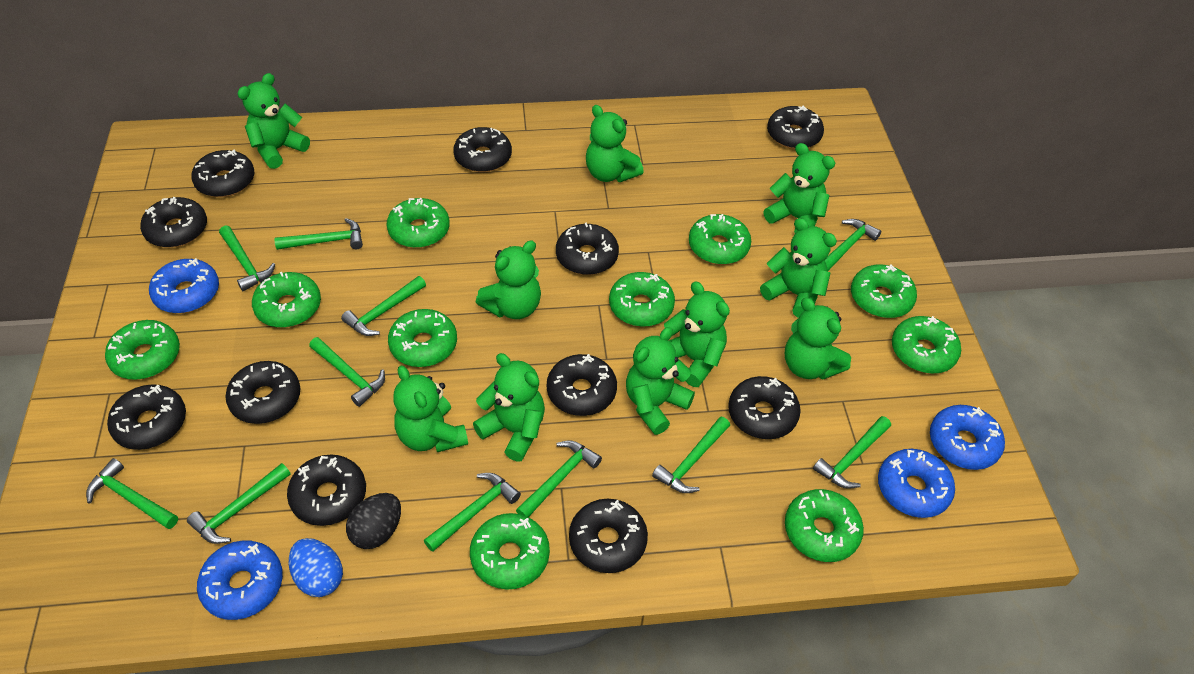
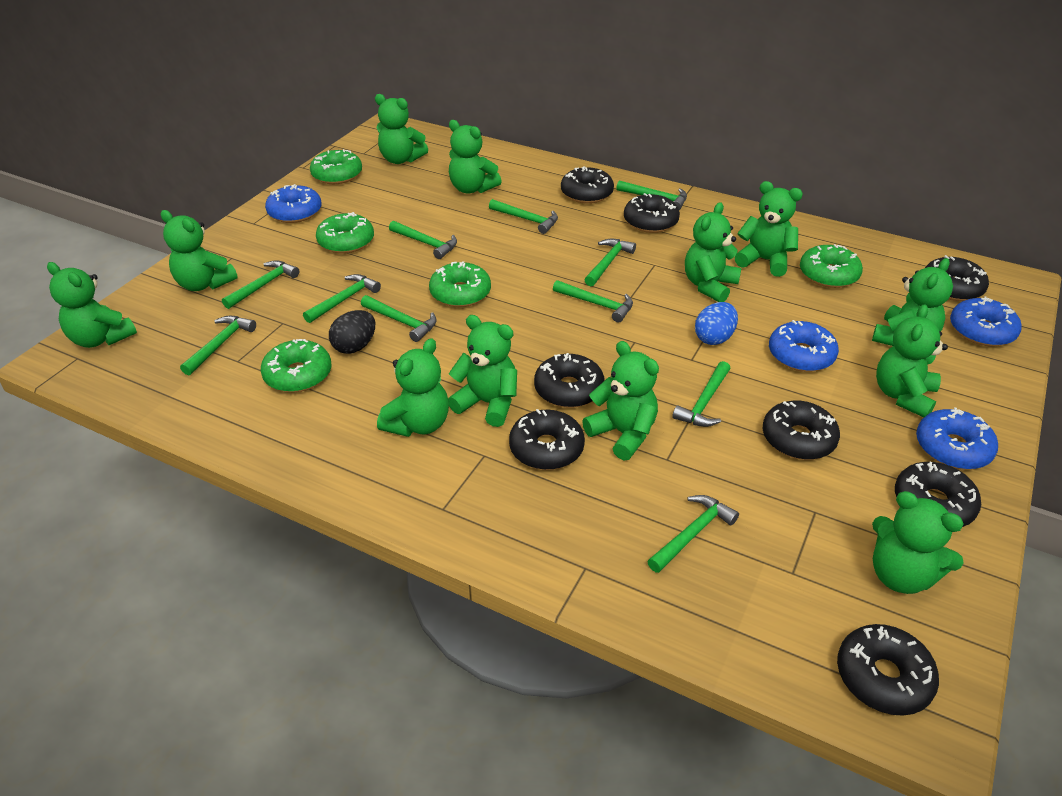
black donut: 11 -> 8
green donut: 10 -> 5
green teddy bear: 10 -> 12

